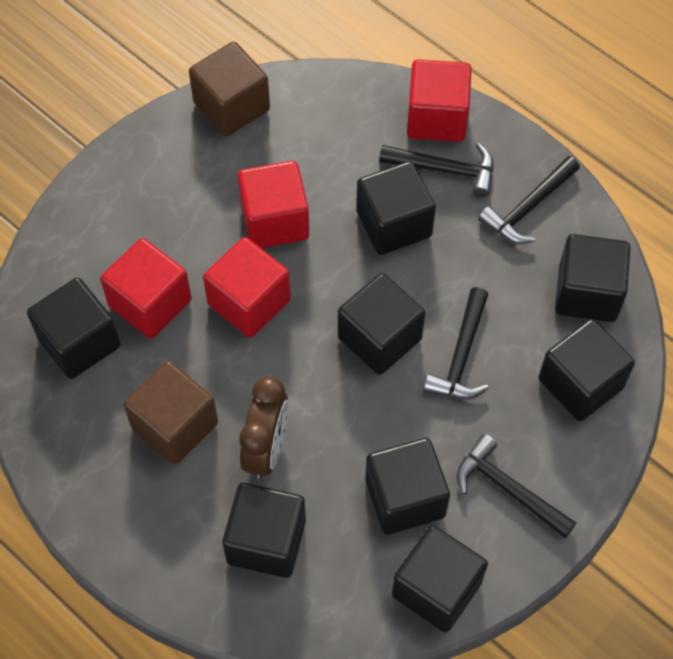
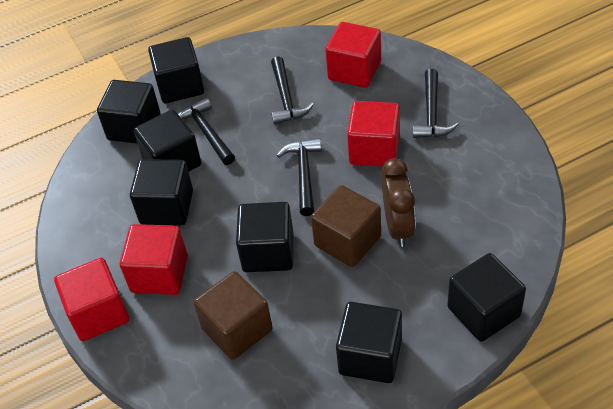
black cube: 8 -> 7

